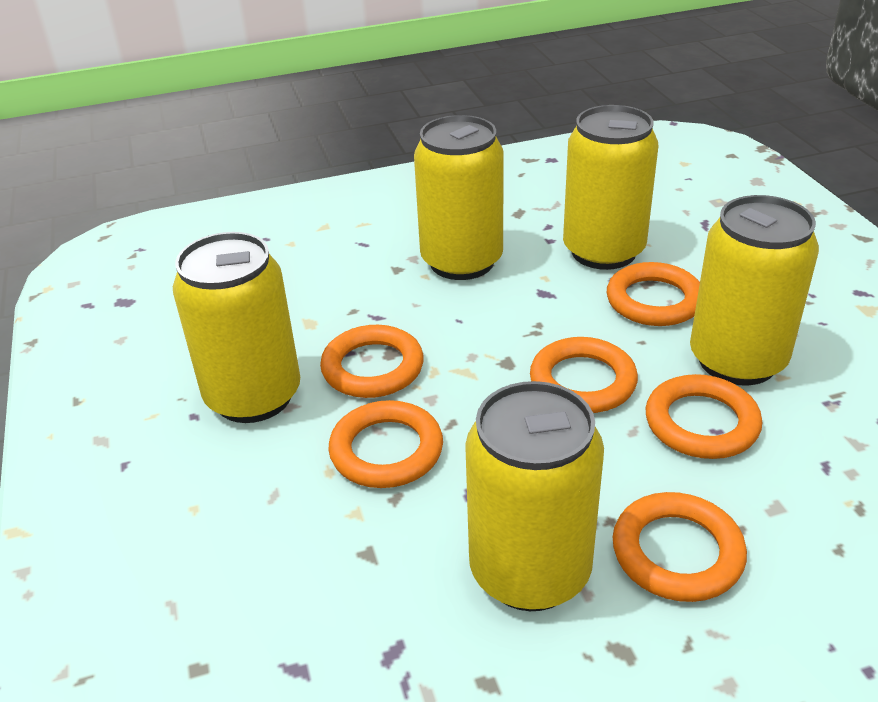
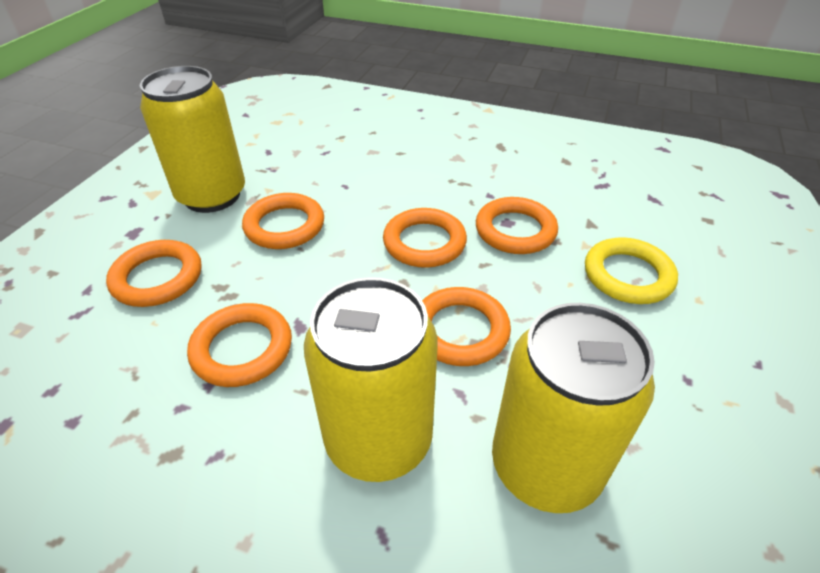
yellow can: 5 -> 3
yellow ring: 0 -> 1

